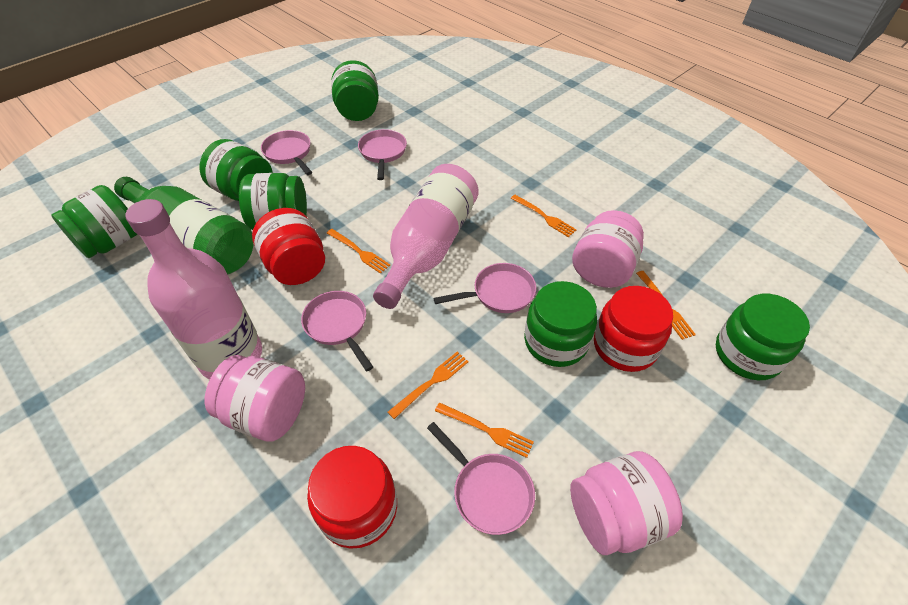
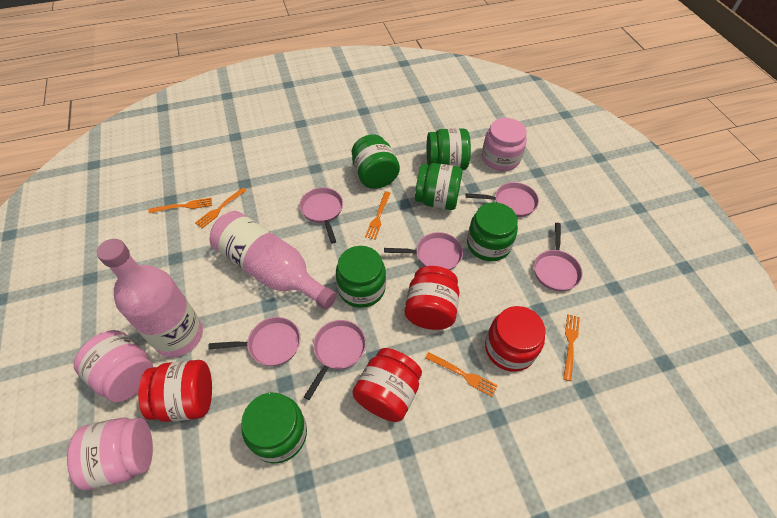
green bottle: 1 -> 0
pink pan: 5 -> 6
red jar: 3 -> 4

